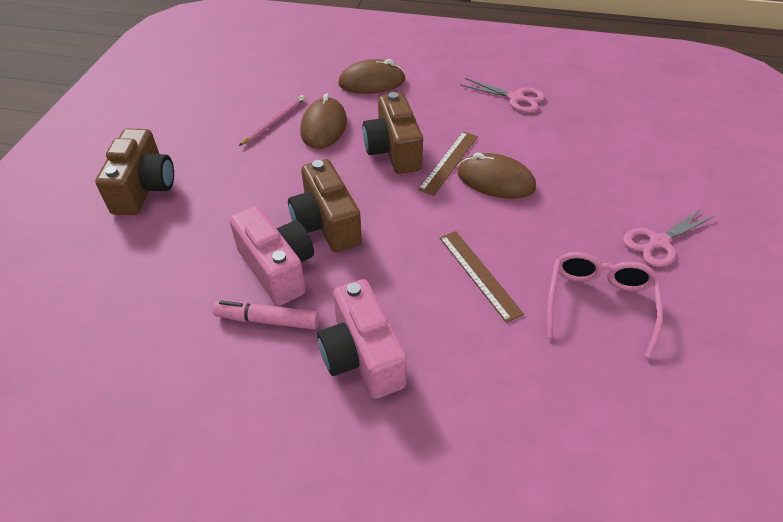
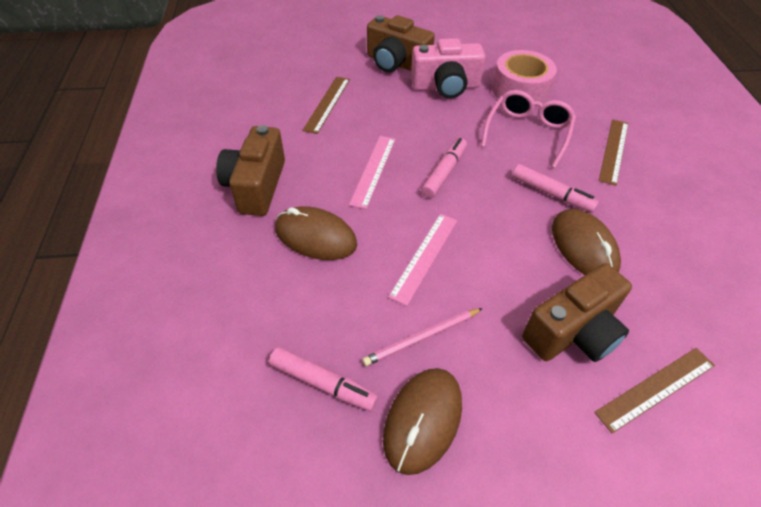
brown ruler: 2 -> 3
pink camera: 2 -> 1
pink marker: 1 -> 3
pink ruler: 0 -> 2
pink scissors: 2 -> 0
pink tape: 0 -> 1

